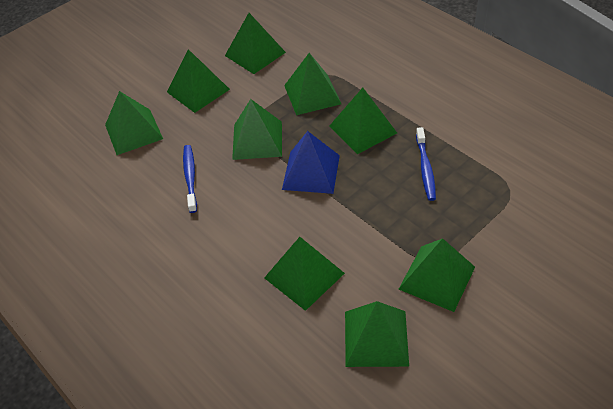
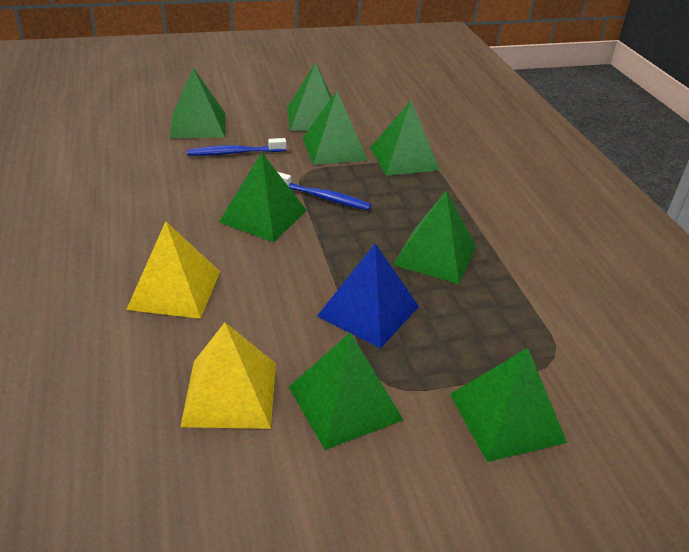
green pyramid: 9 -> 8
yellow pyramid: 0 -> 2

